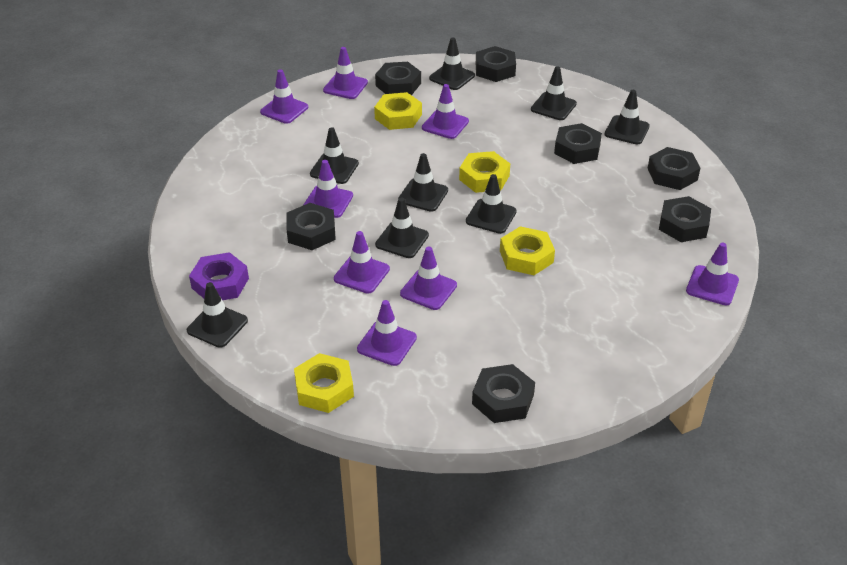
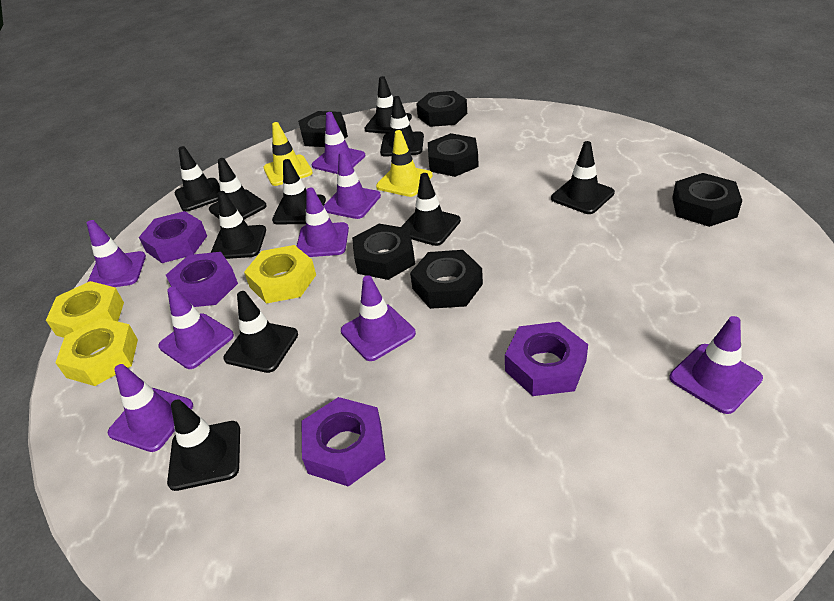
black nut: 7 -> 6
black traffic cone: 8 -> 10
purple nut: 1 -> 4
yellow nut: 4 -> 3
yellow traffic cone: 0 -> 2

